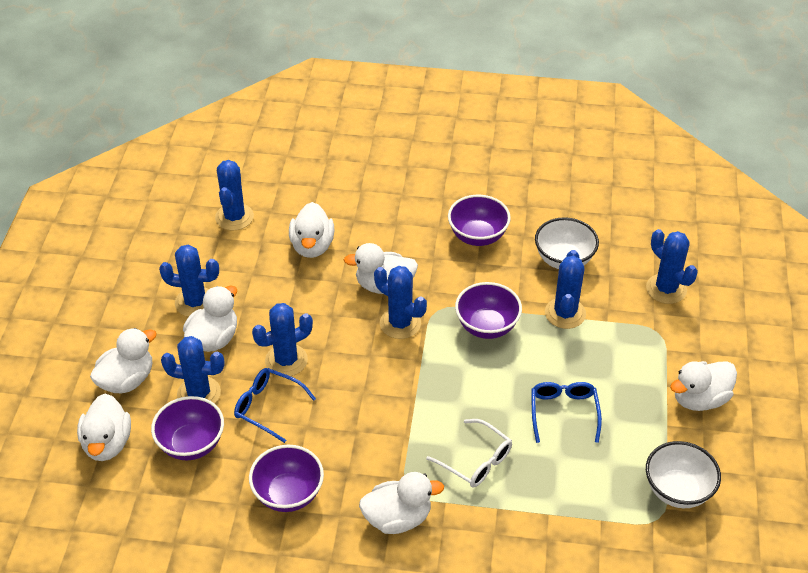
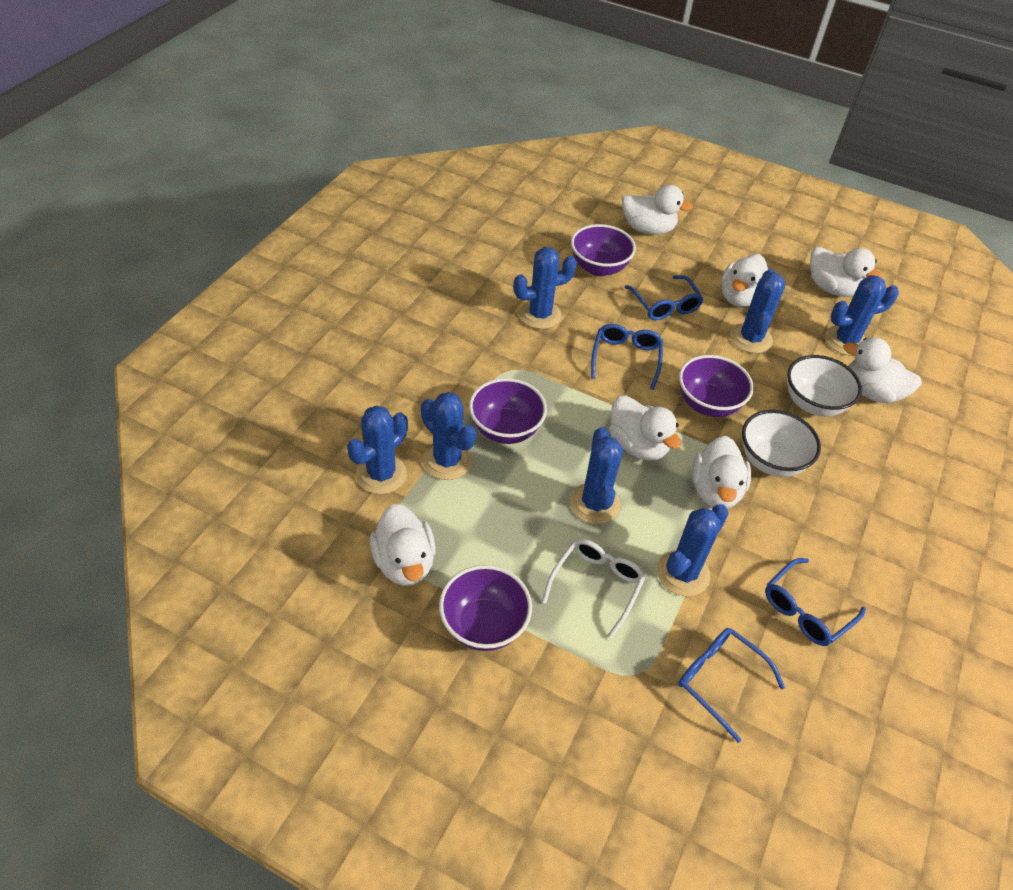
blue glasses: 2 -> 4

